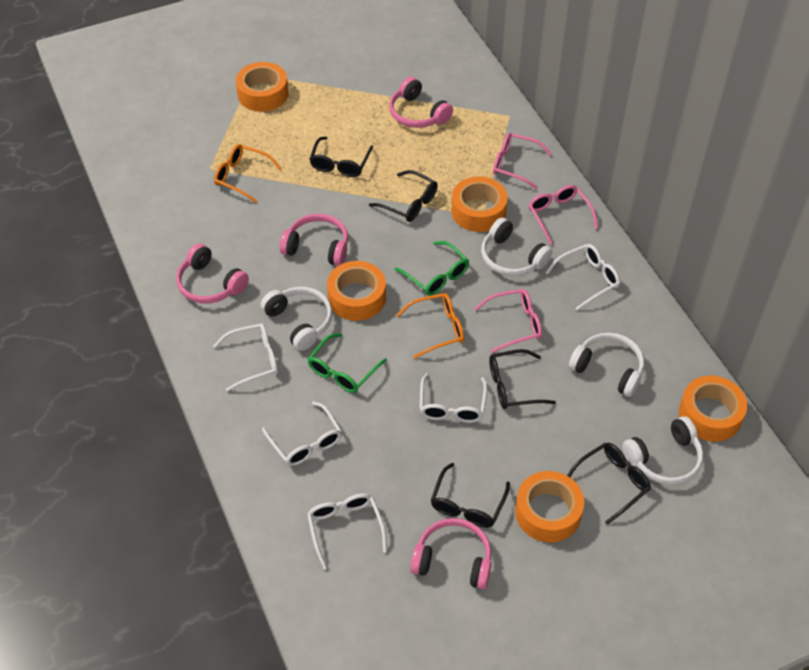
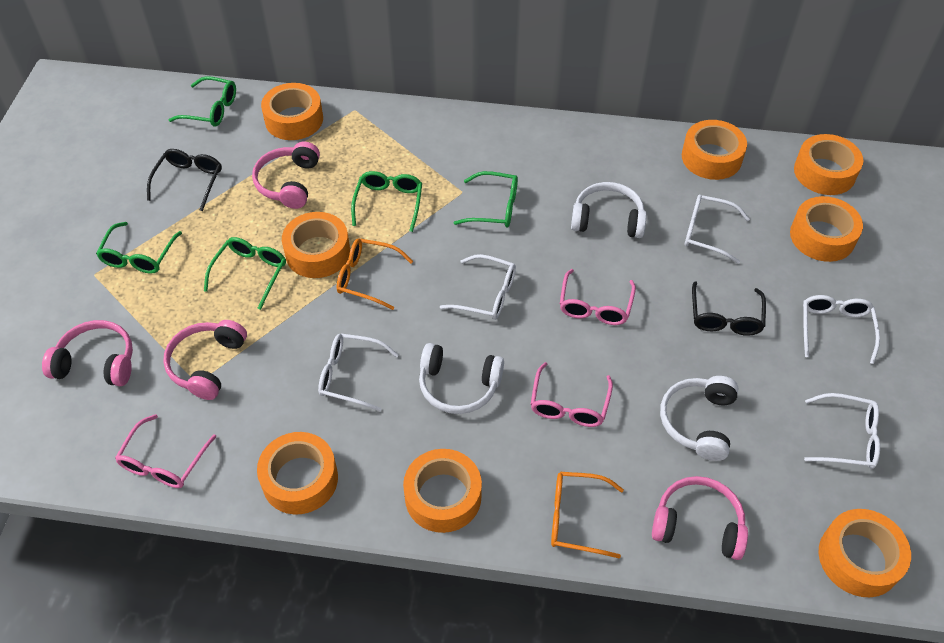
black glasses: 5 -> 2
green glasses: 2 -> 5
orange tape: 5 -> 8
white headphones: 4 -> 3

